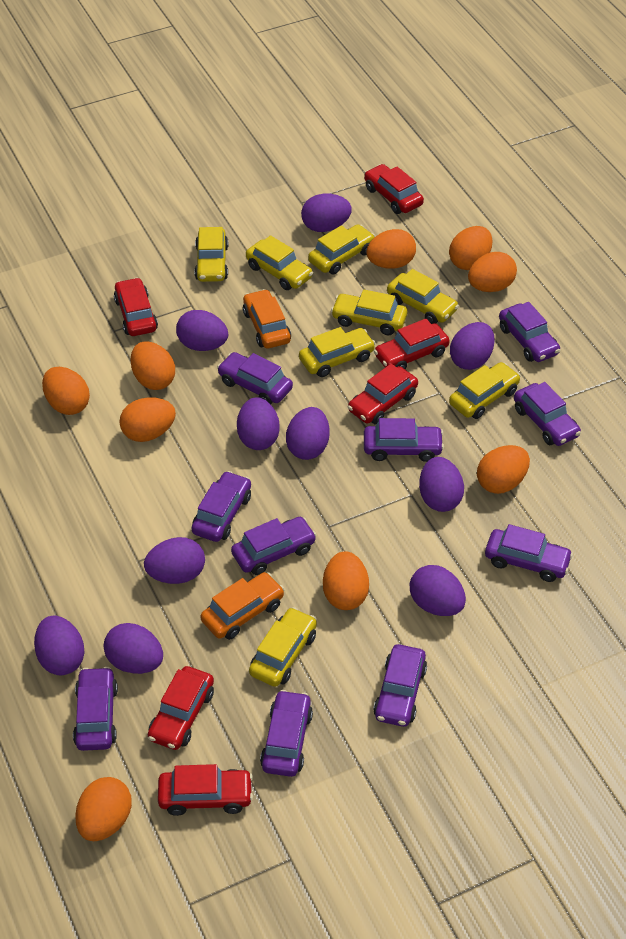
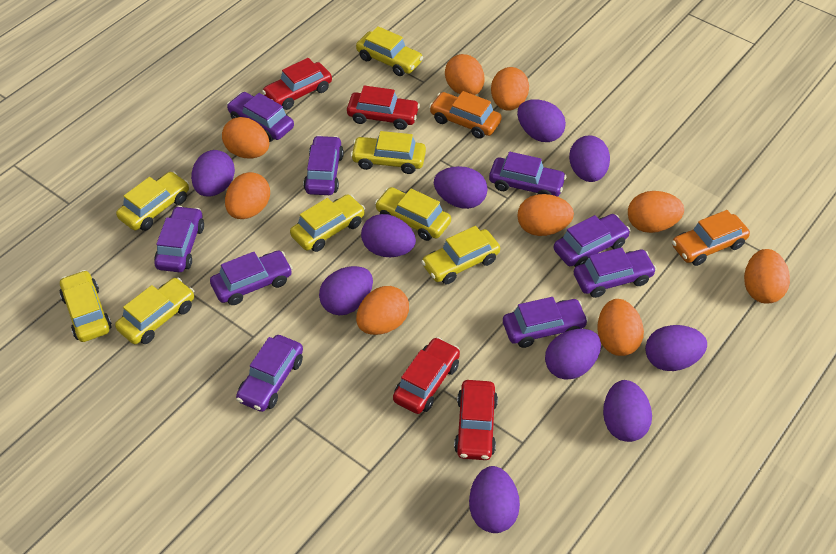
purple car: 10 -> 9
red car: 6 -> 4

